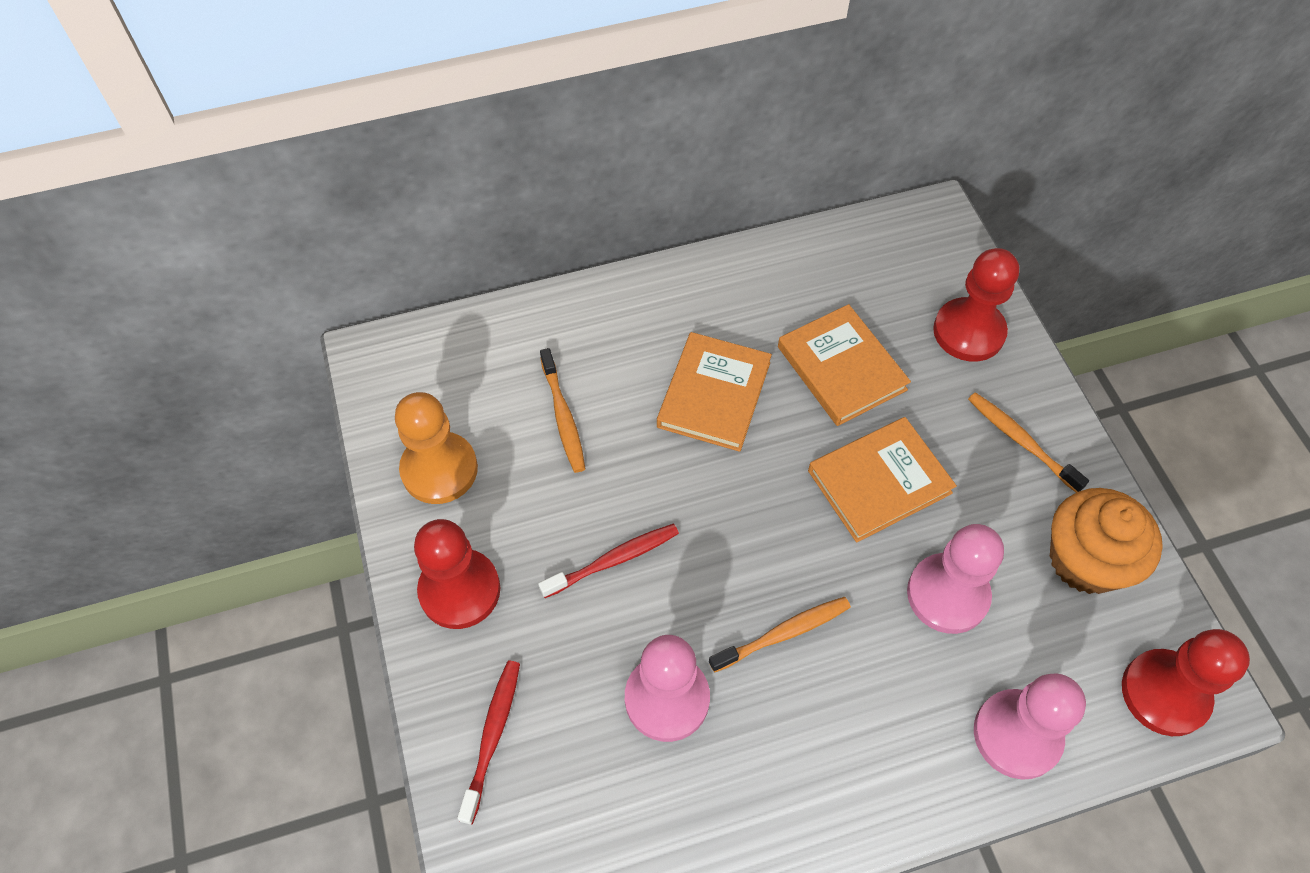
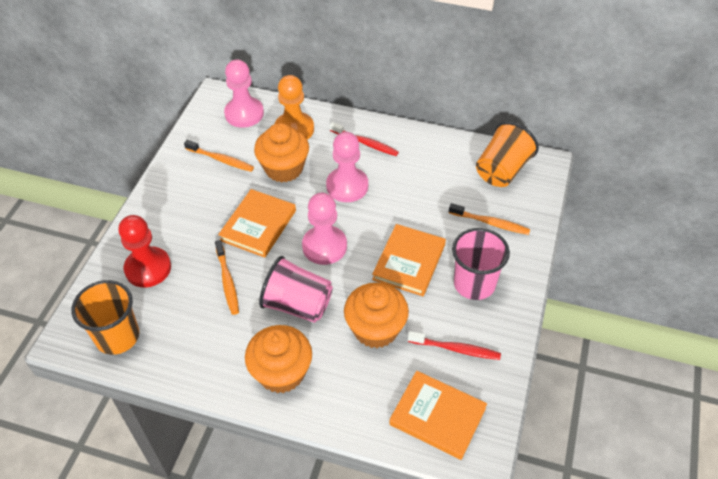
orange cup: 0 -> 2
orange cupcake: 1 -> 3
pink cup: 0 -> 2
red pawn: 3 -> 1

